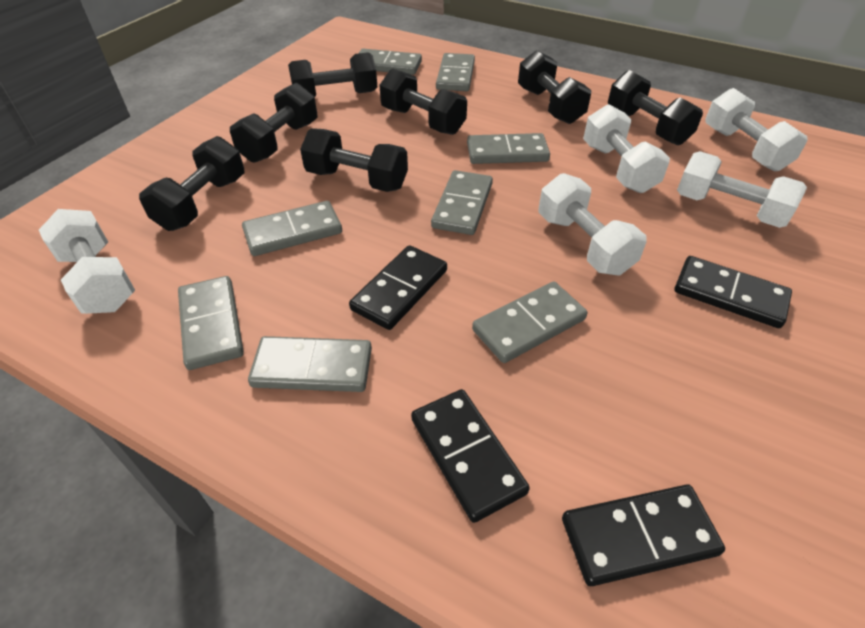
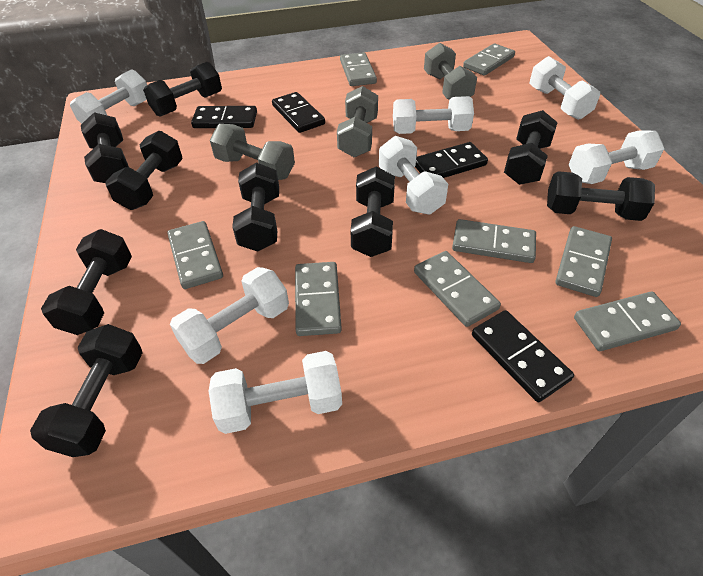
black dumbbell: 7 -> 9
grey dumbbell: 0 -> 3
white dumbbell: 5 -> 7

